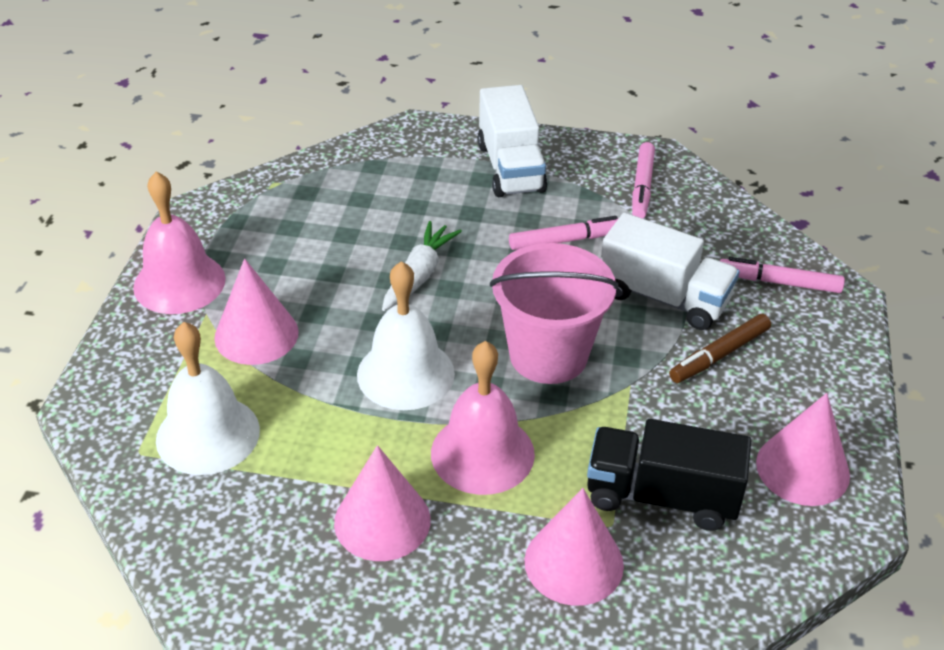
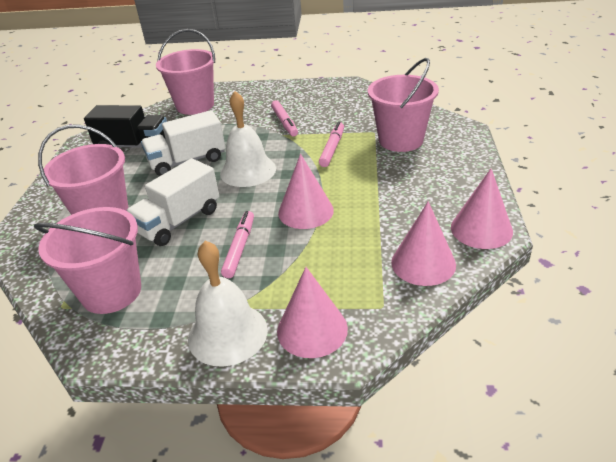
brown marker: 1 -> 0
pink bell: 2 -> 0
pink bucket: 1 -> 4
white carrot: 1 -> 0

